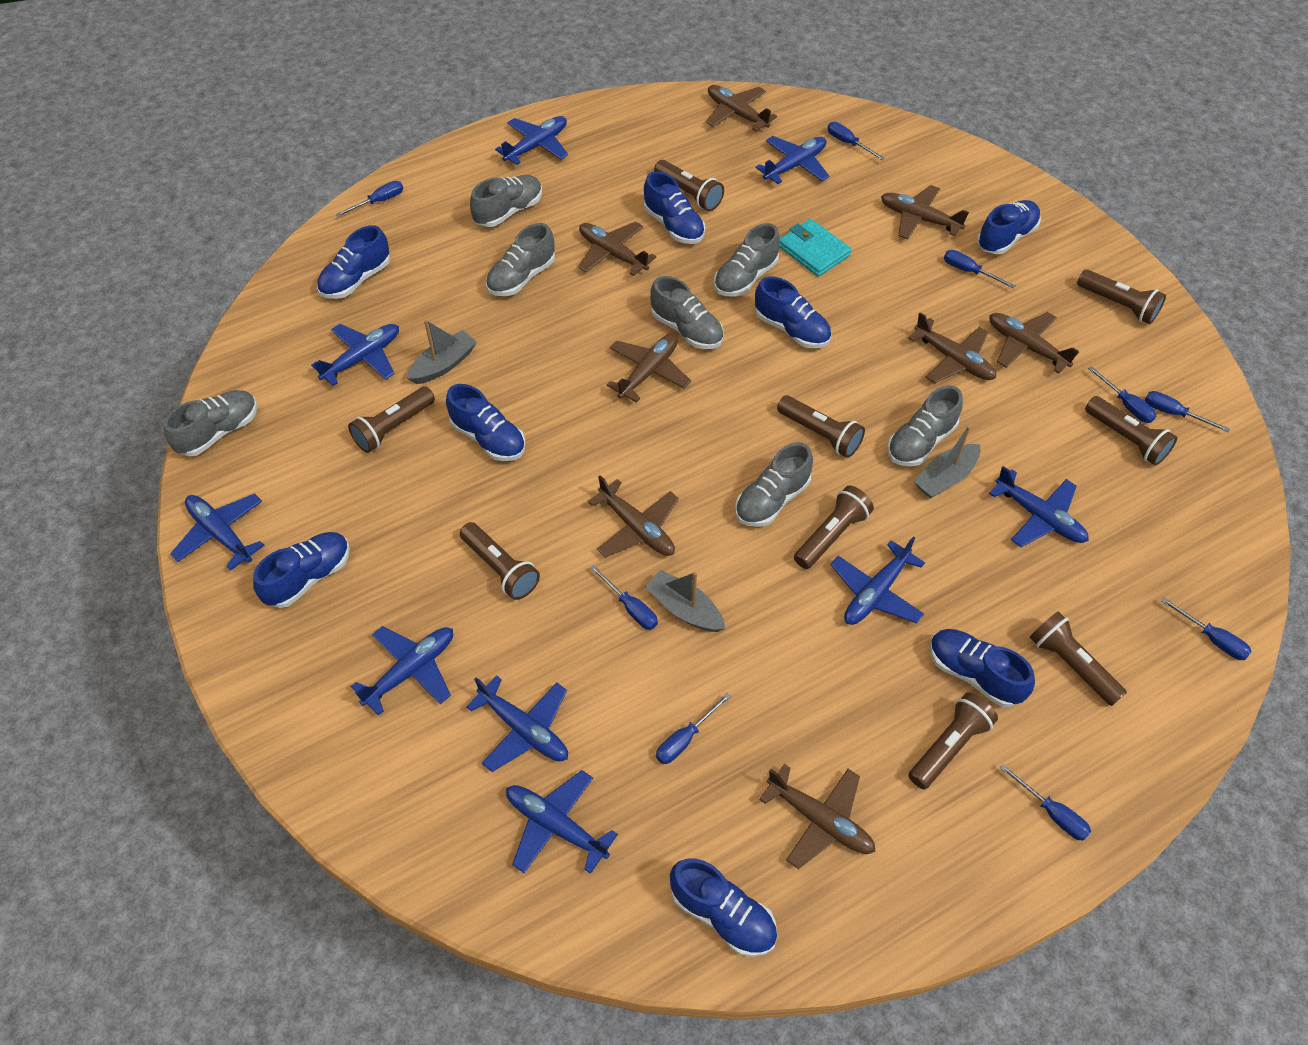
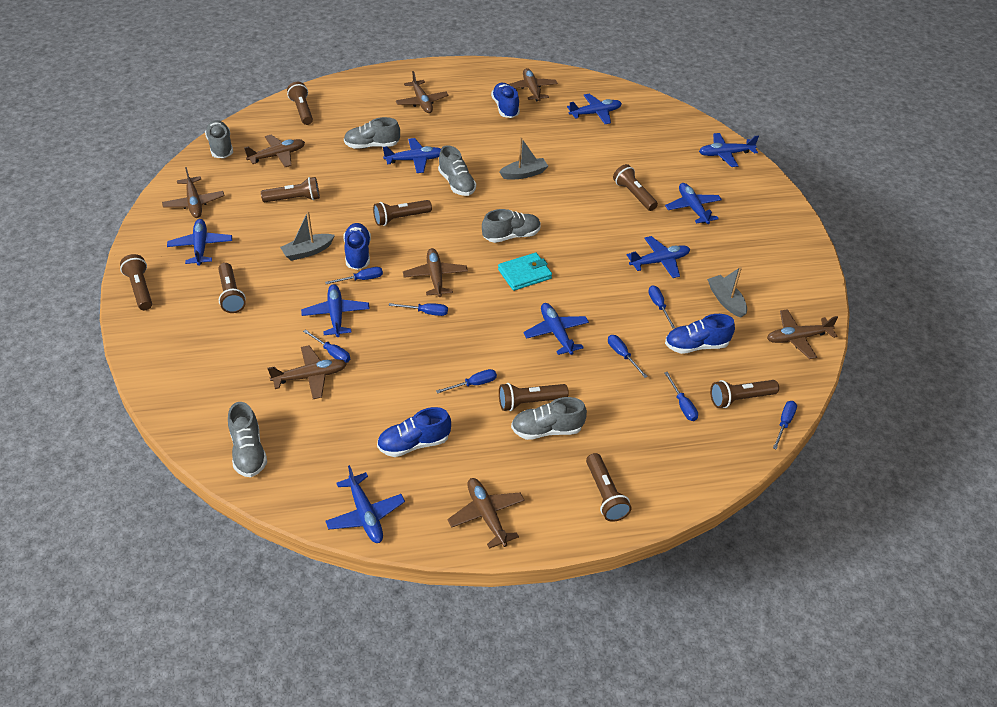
blue screwdriver: 9 -> 8
blue shoe: 8 -> 4
grey shoe: 7 -> 6

